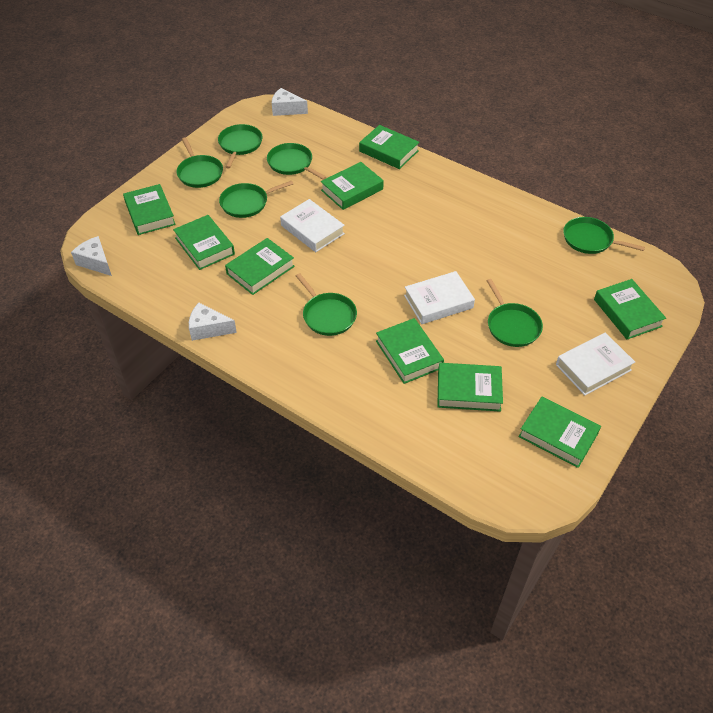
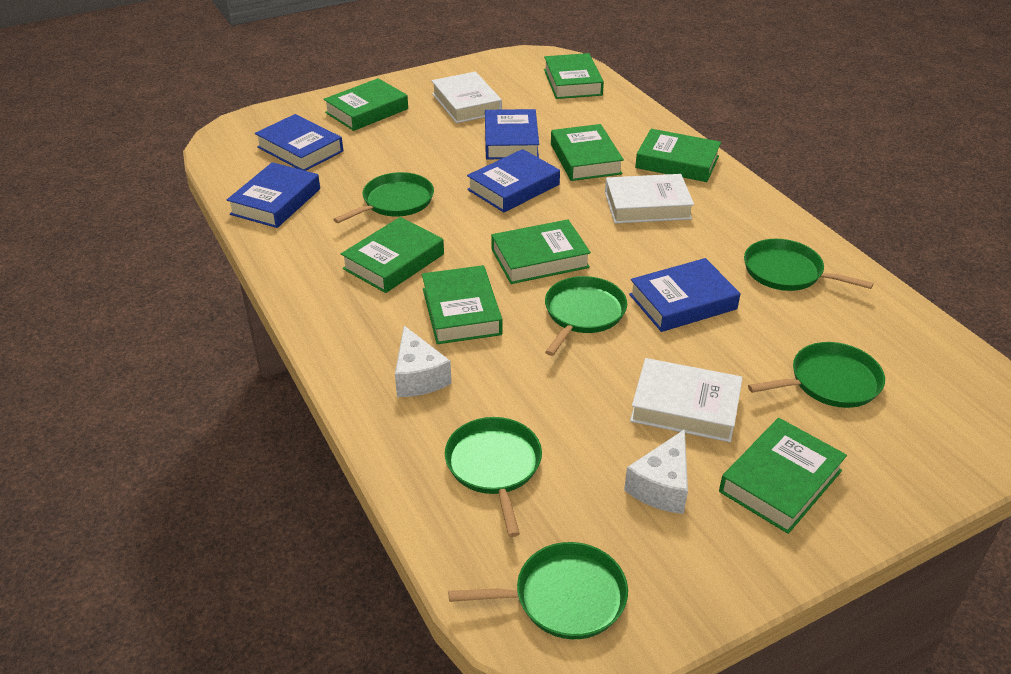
blue book: 0 -> 5
green book: 9 -> 8
green pan: 7 -> 6
white cheese: 3 -> 2

